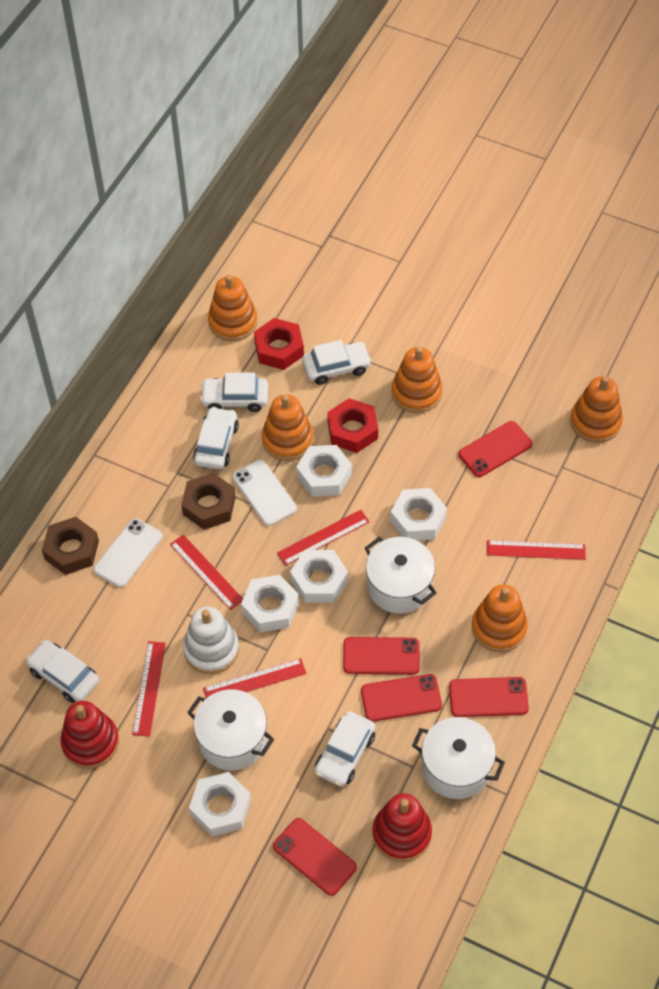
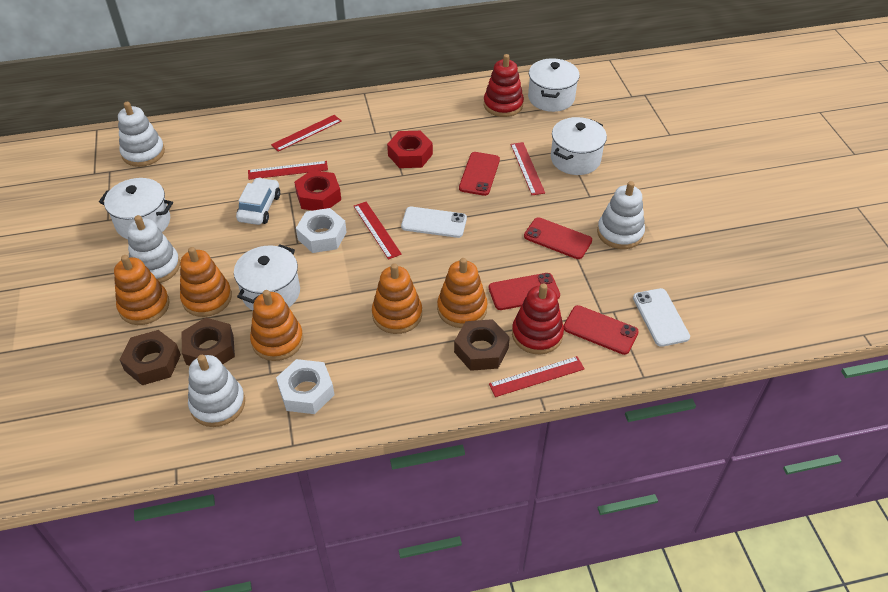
brown nut: 2 -> 3
red phone: 5 -> 4
white car: 5 -> 1
white nut: 5 -> 2
white pot: 3 -> 4
white stacking toy: 1 -> 4

